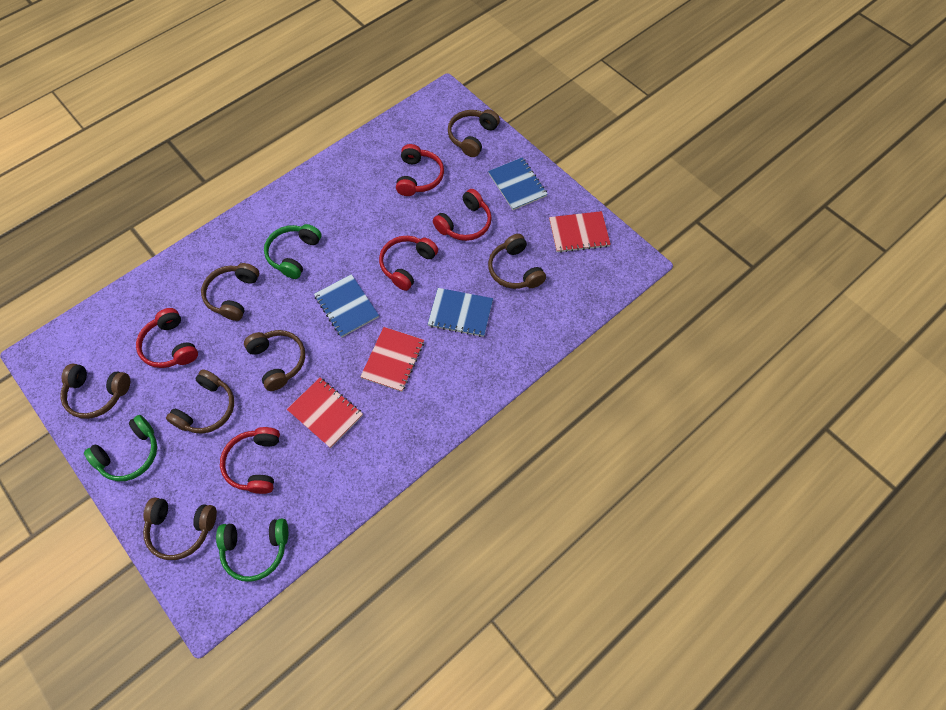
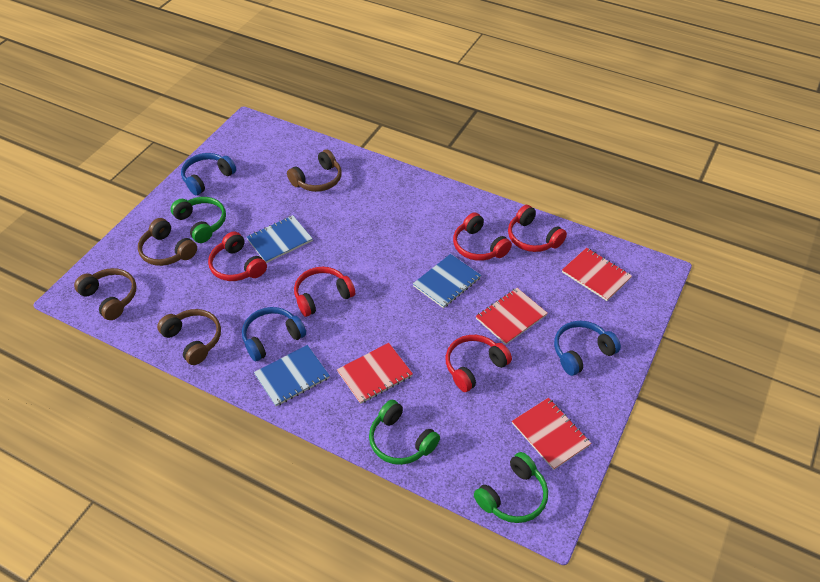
blue headphones: 0 -> 3
brown headphones: 7 -> 4
red notebook: 3 -> 4

